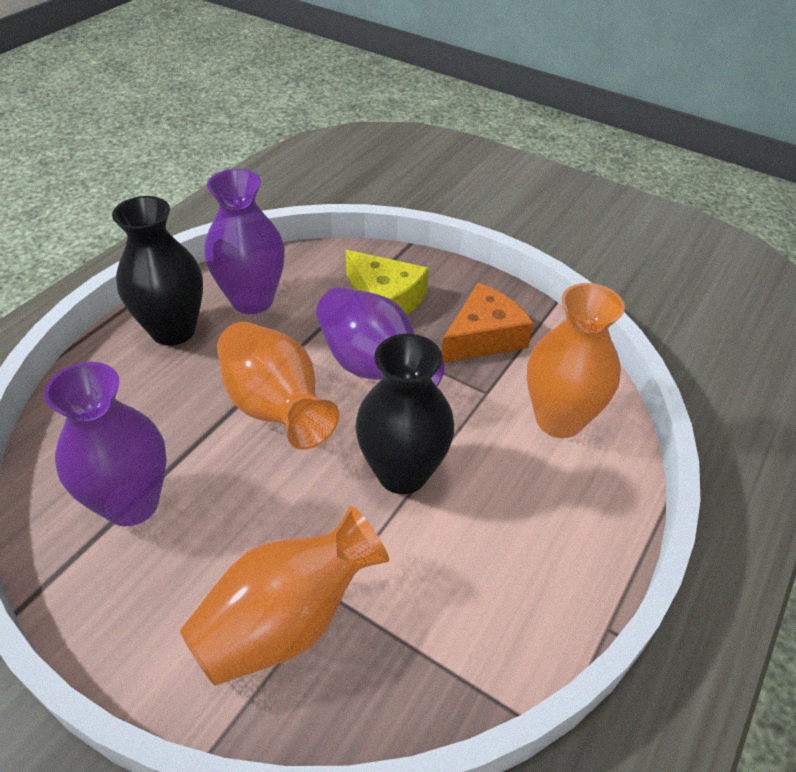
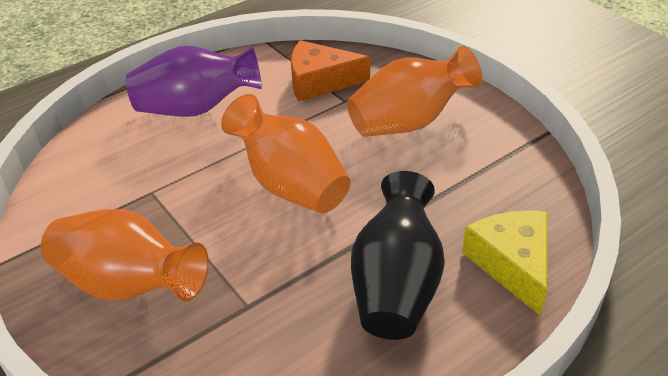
black vase: 2 -> 1
purple vase: 3 -> 1

